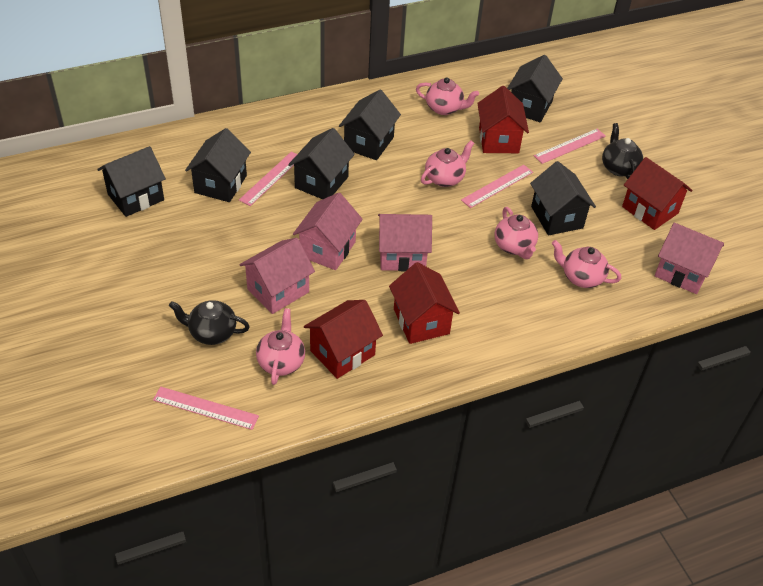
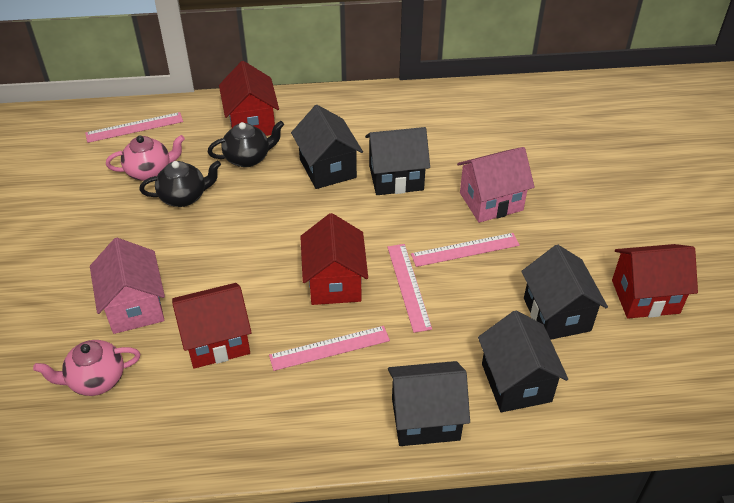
black house: 6 -> 5
pink house: 4 -> 2
pink teapot: 5 -> 2

